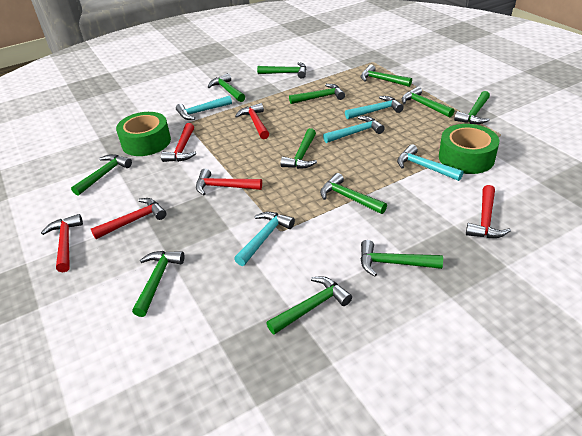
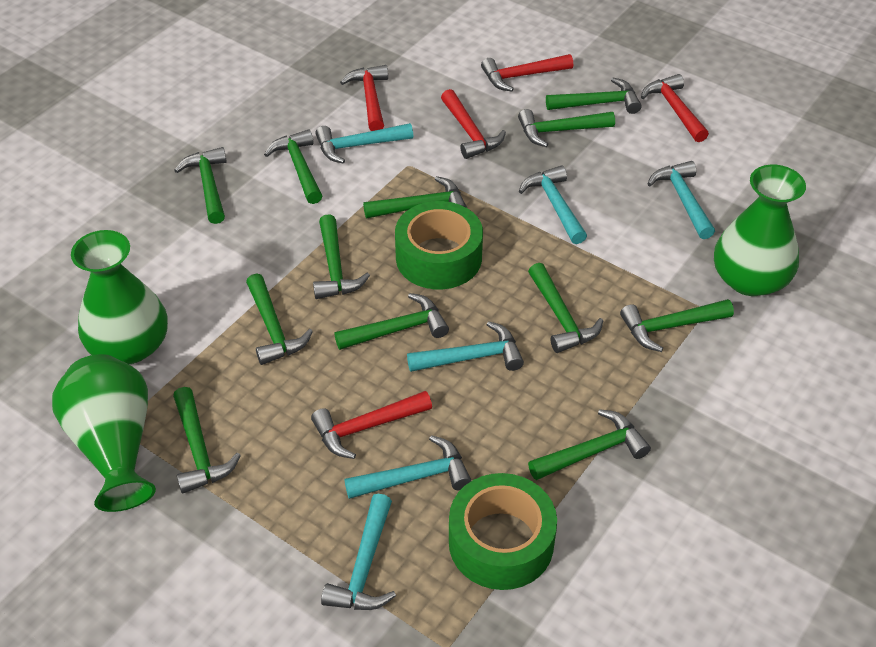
green vase: 0 -> 3
red hammer: 6 -> 5
turquoise hammer: 5 -> 6

